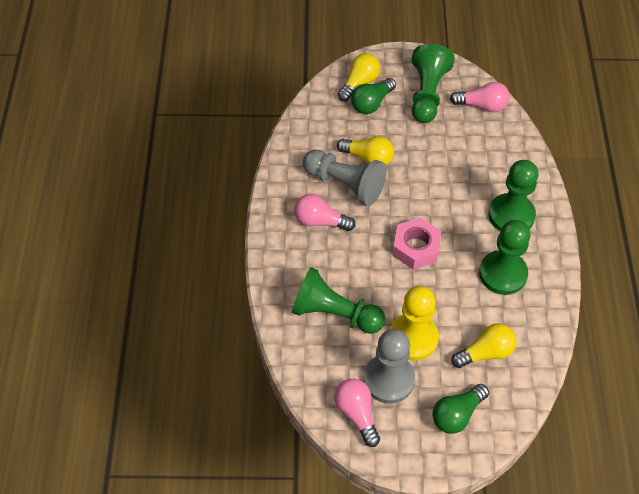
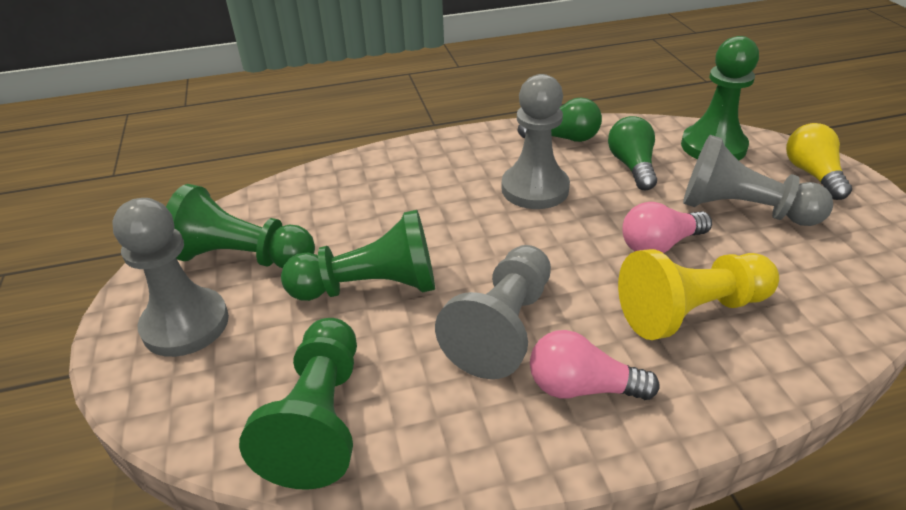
grey pawn: 2 -> 4
pink light bulb: 3 -> 2
pink nut: 1 -> 0
yellow light bulb: 3 -> 1

